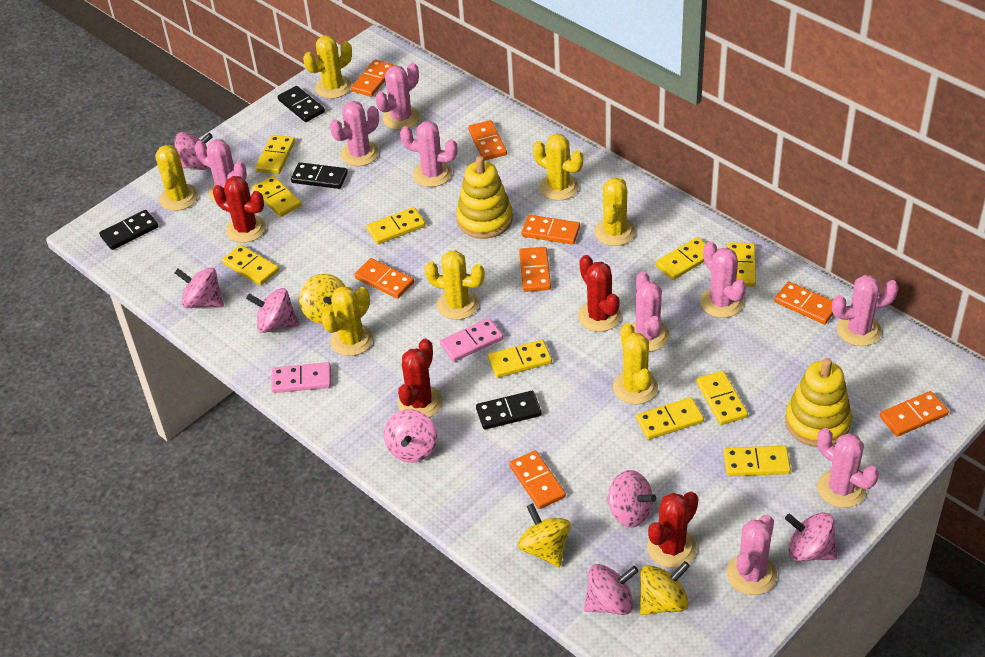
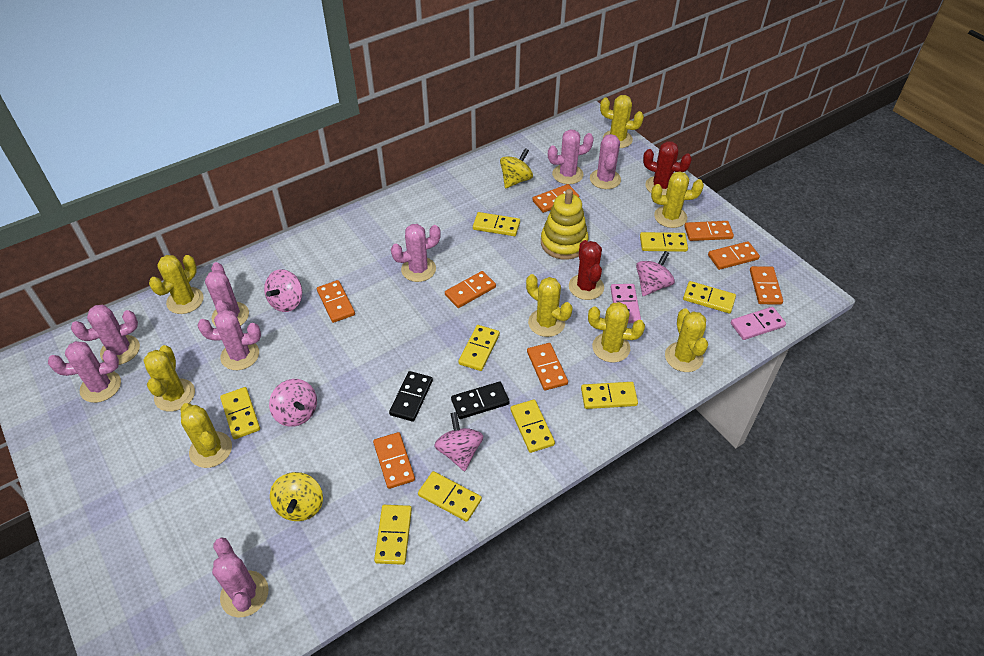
black domino: 4 -> 2
pink cactus: 9 -> 8
pink spinning top: 7 -> 4
red cactus: 4 -> 2
yellow cactus: 7 -> 8
yellow domino: 10 -> 9
yellow spinning top: 3 -> 2
yellow stacking toy: 2 -> 1

